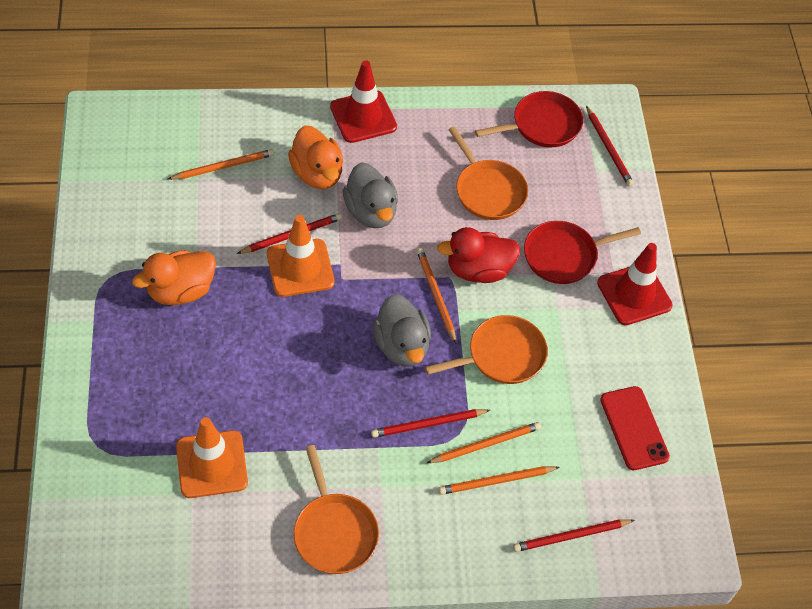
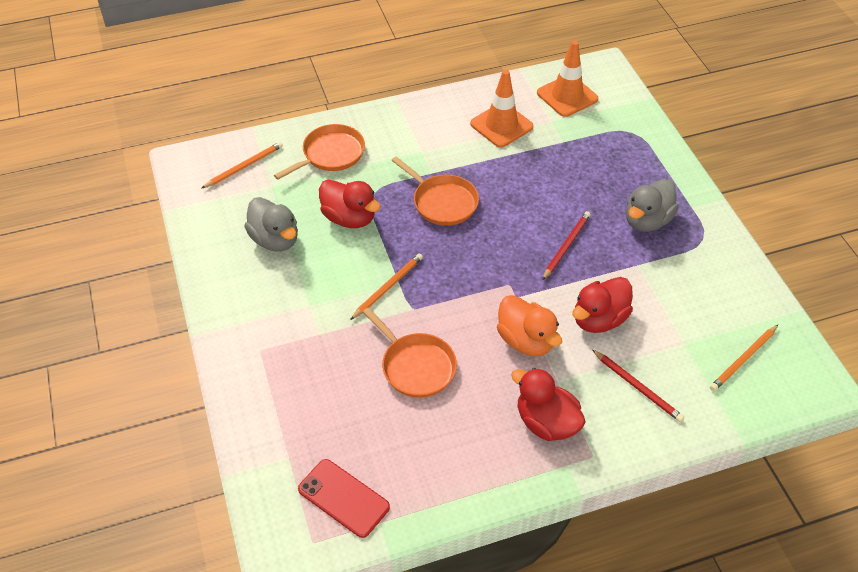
orange duck: 2 -> 1
orange pencil: 4 -> 3
red duck: 1 -> 3
red pan: 2 -> 0
red pencil: 4 -> 2
red traffic cone: 2 -> 0

